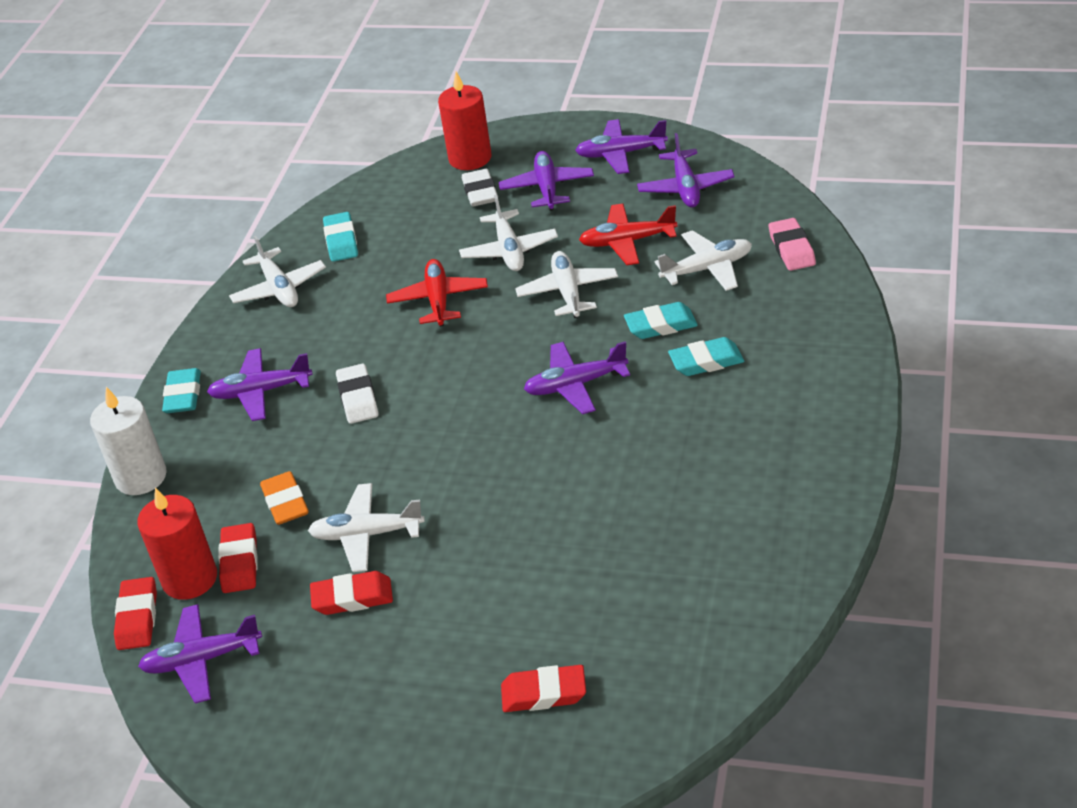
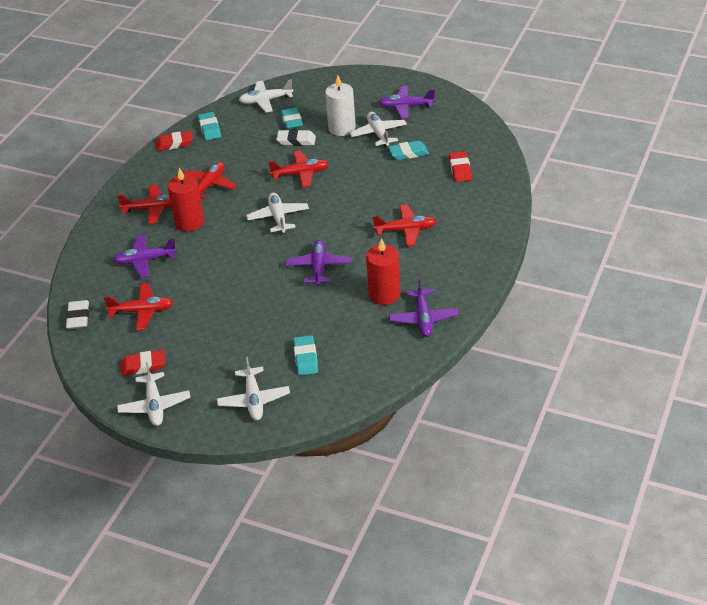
orange eraser: 1 -> 0
pink eraser: 1 -> 0
purple plane: 6 -> 4
red eraser: 4 -> 3
red plane: 2 -> 5

